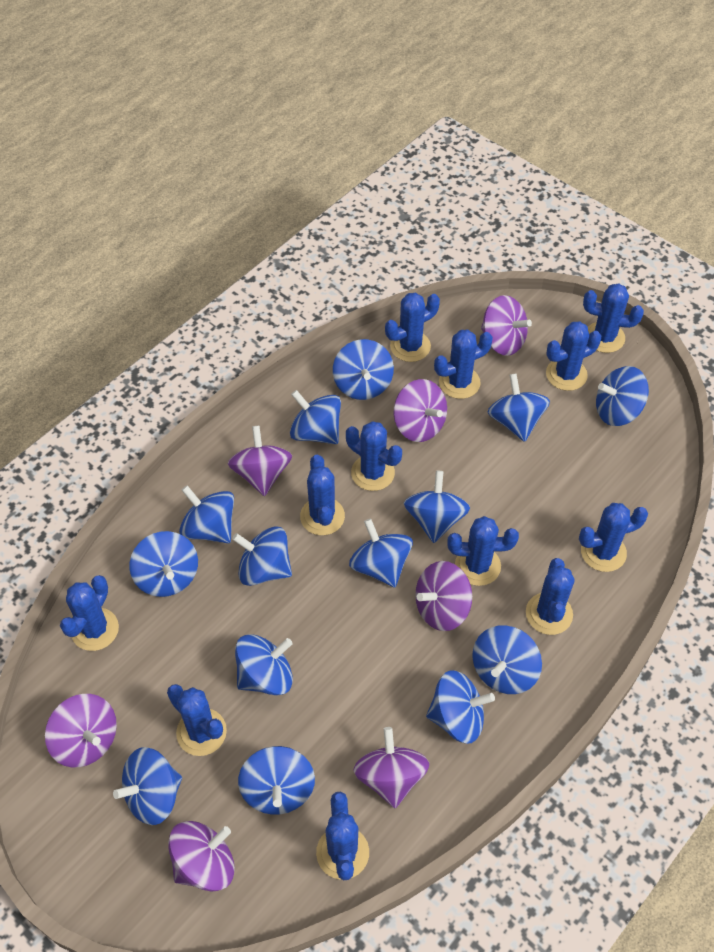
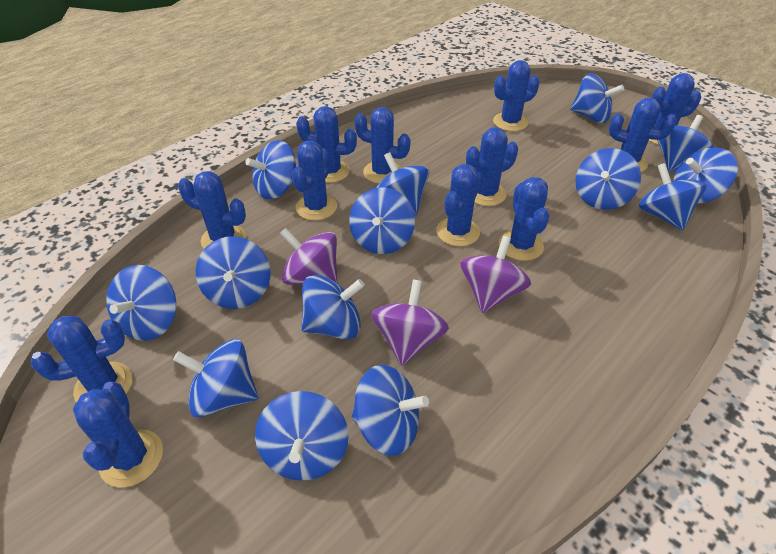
purple spinning top: 7 -> 3

